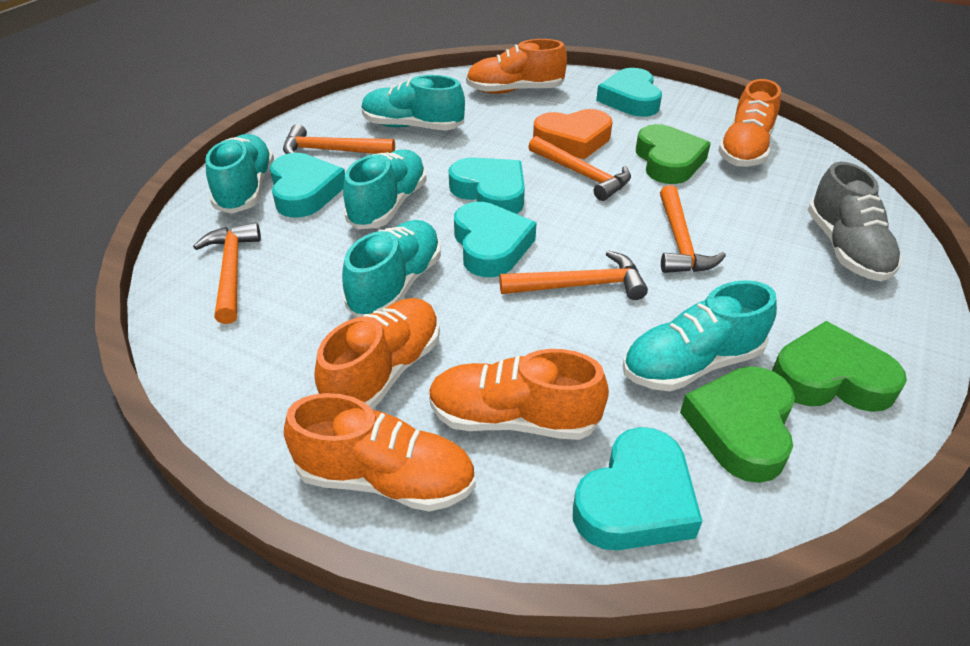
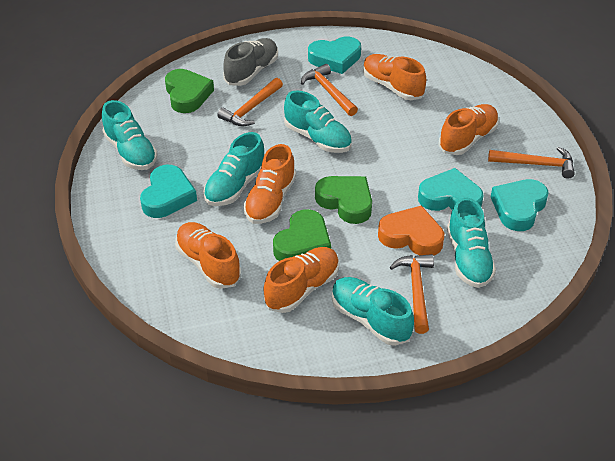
orange hammer: 5 -> 4
turquoise heart: 5 -> 4

